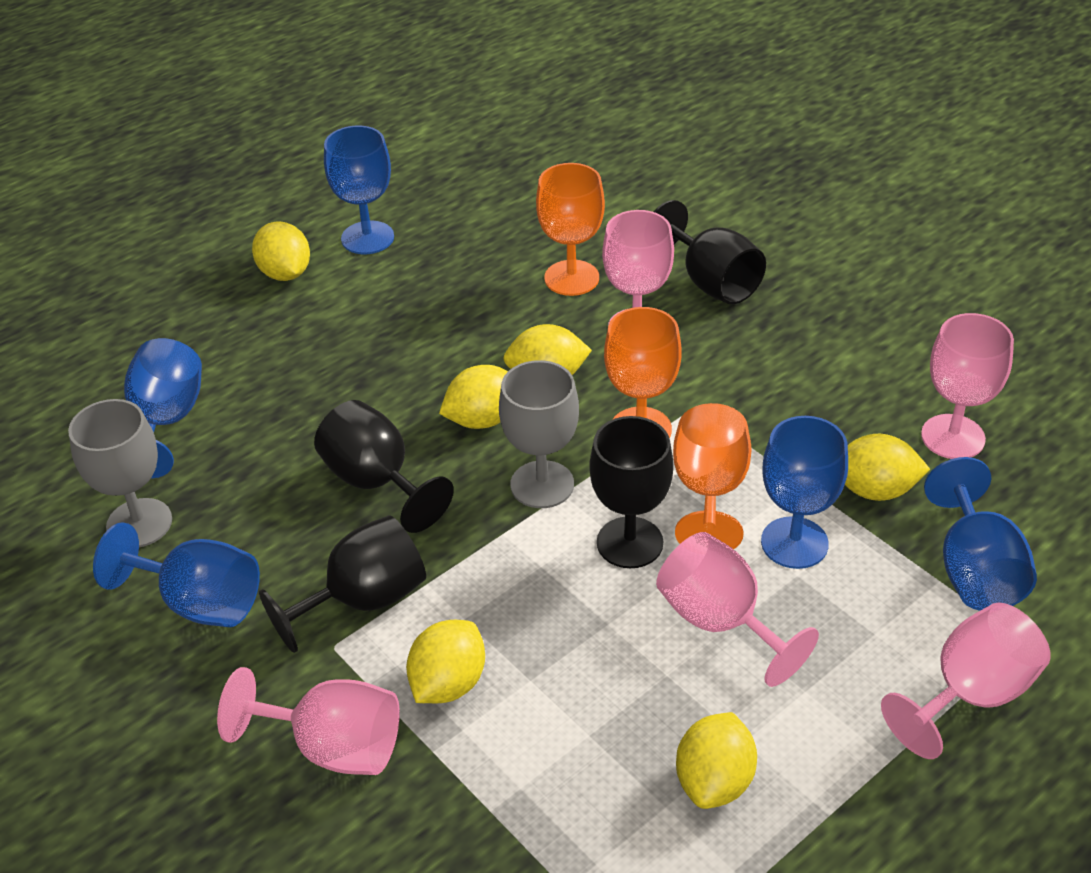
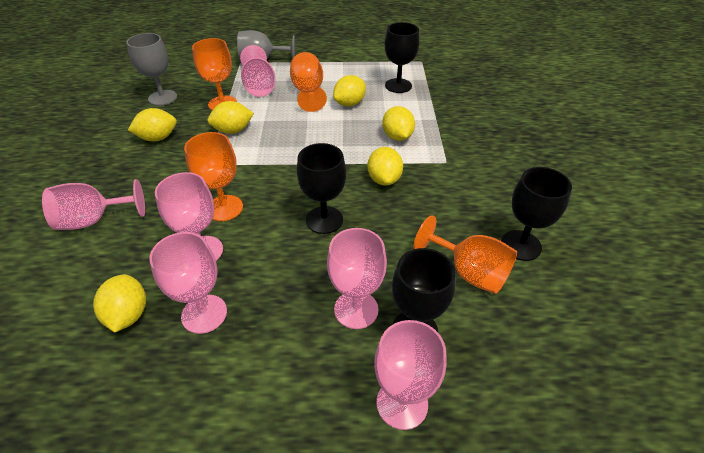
blue goblet: 5 -> 0
orange goblet: 3 -> 4
pink goblet: 5 -> 6

